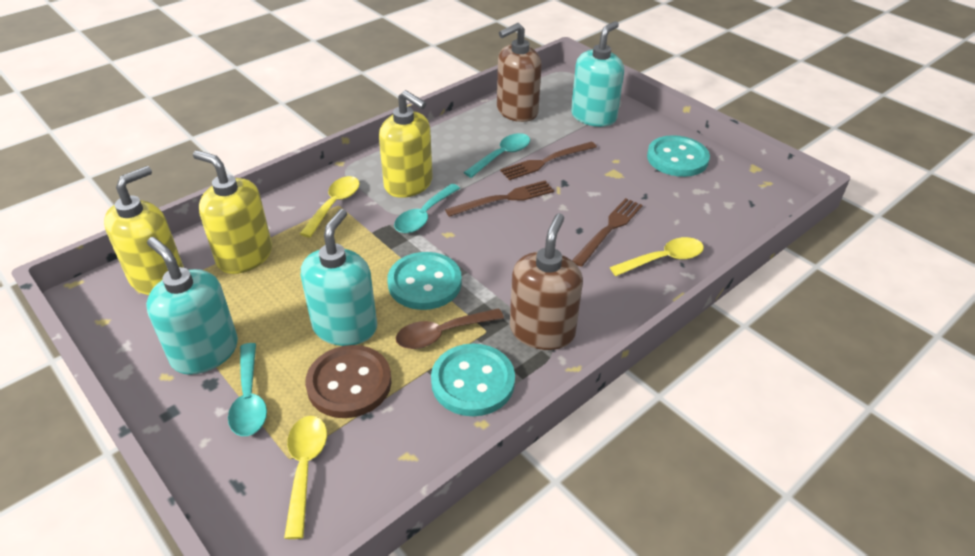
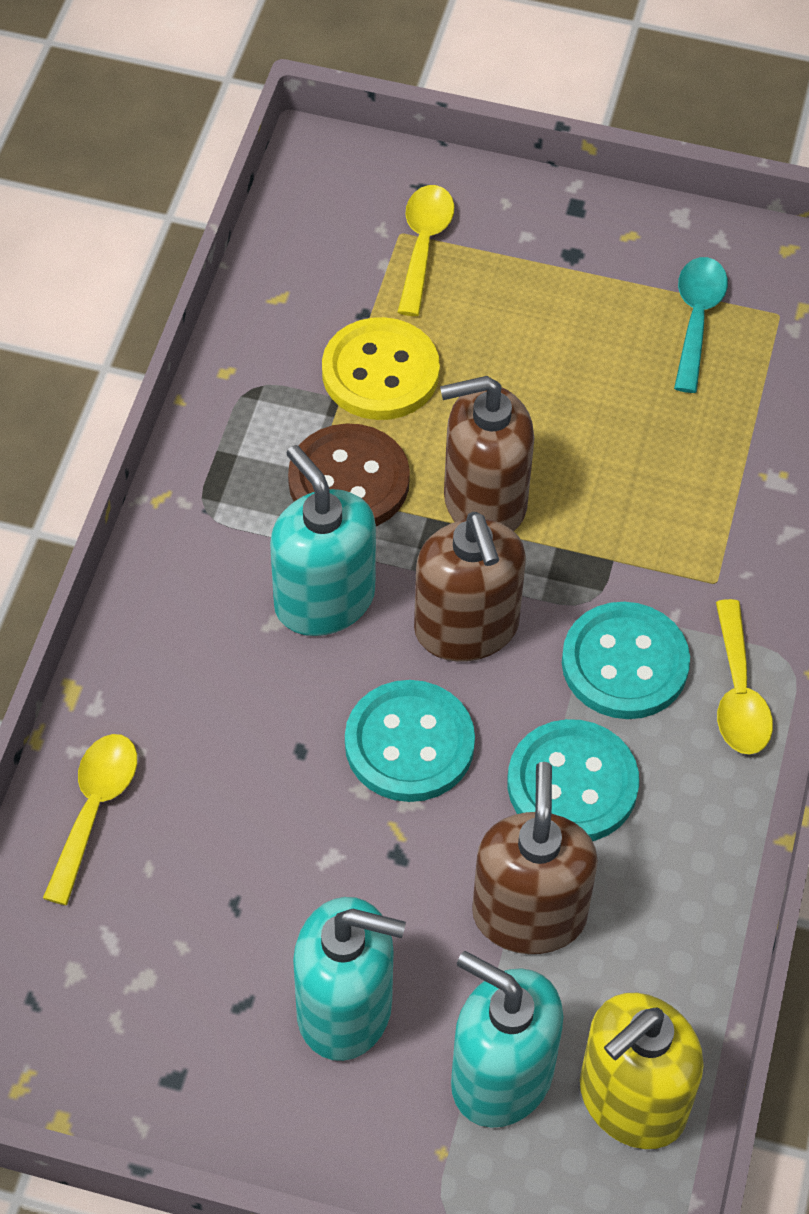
brown fork: 3 -> 0
brown soap dispenser: 2 -> 3
brown spoon: 1 -> 0
turquoise spoon: 3 -> 1
yellow button: 0 -> 1
yellow soap dispenser: 3 -> 1

